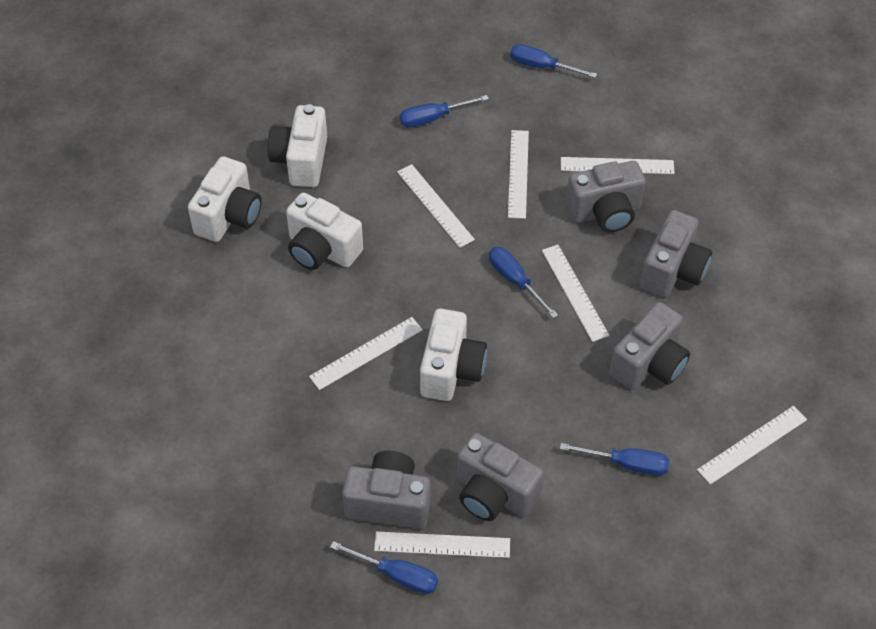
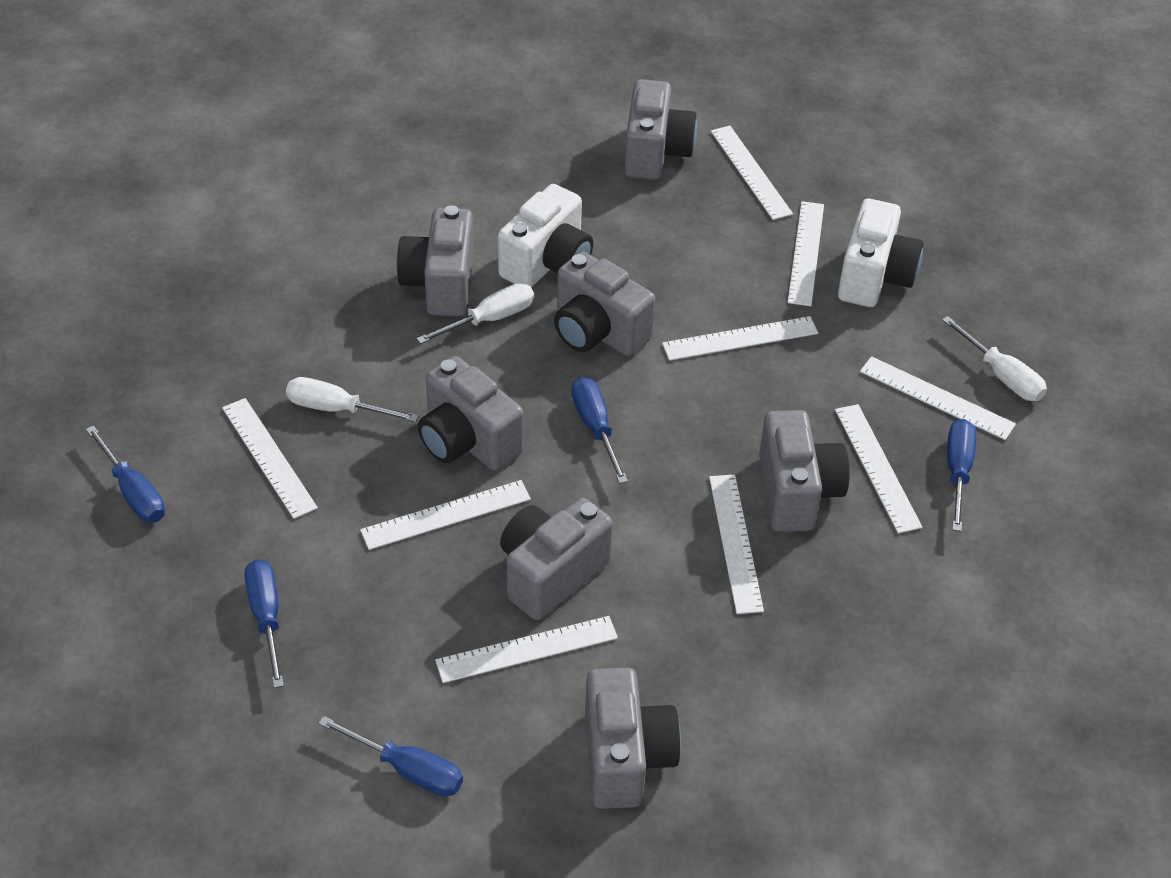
grey camera: 5 -> 7
white camera: 4 -> 2
white ruler: 7 -> 9
white screwdriver: 0 -> 3

